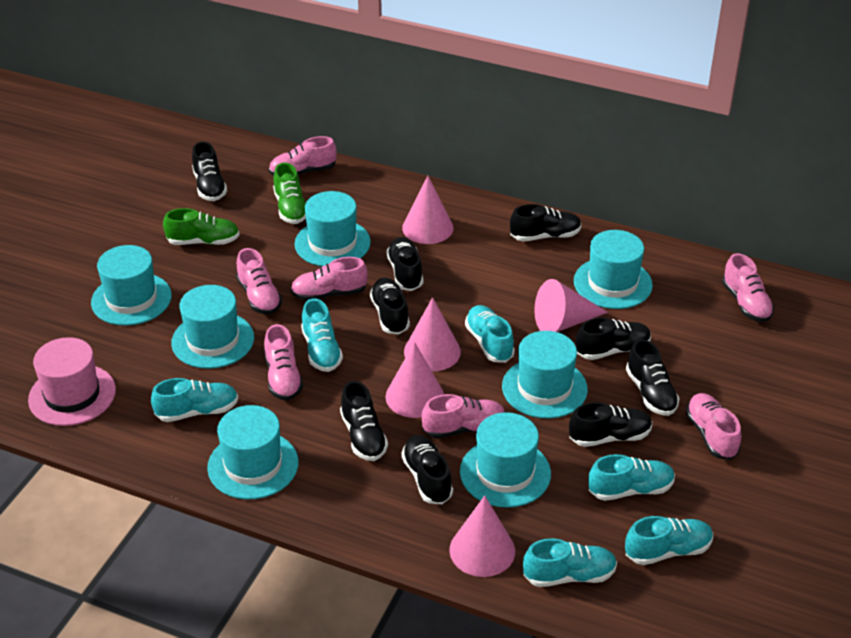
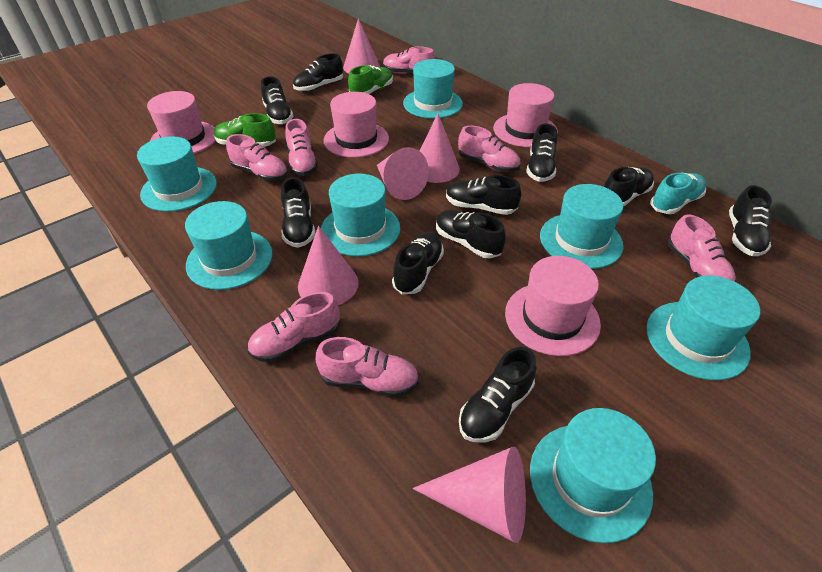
black shoe: 9 -> 10
pink hat: 1 -> 4
turquoise shoe: 6 -> 1

